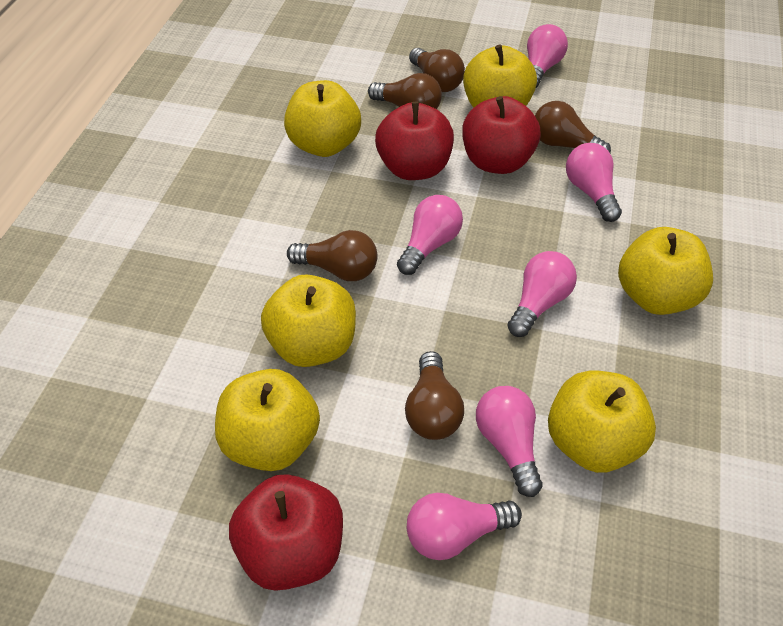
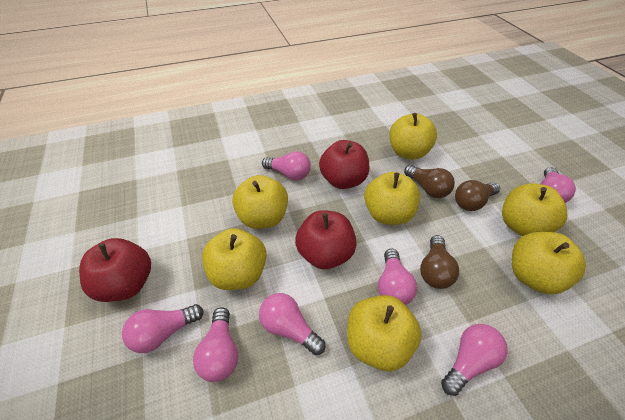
brown light bulb: 5 -> 3
pink light bulb: 6 -> 7
yellow apple: 6 -> 7

